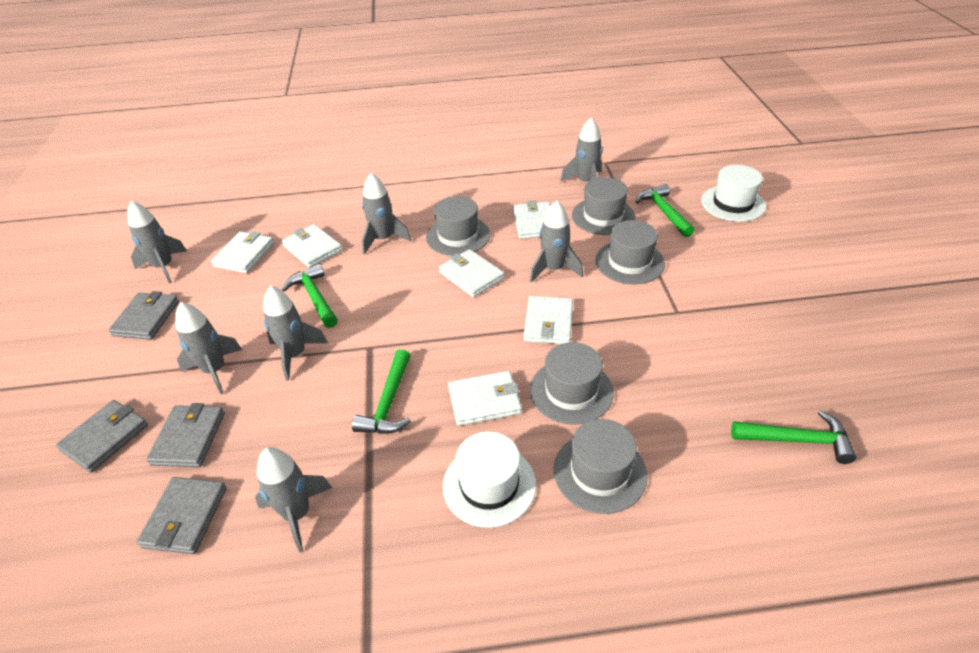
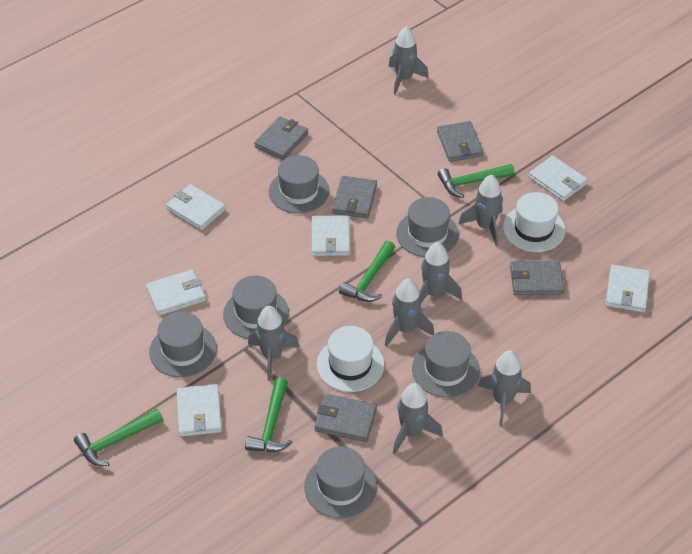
grey hat: 5 -> 6
grey wallet: 4 -> 5

